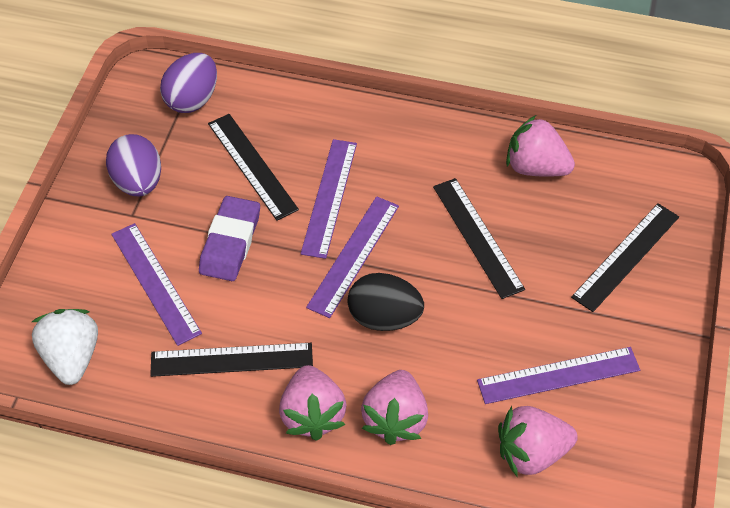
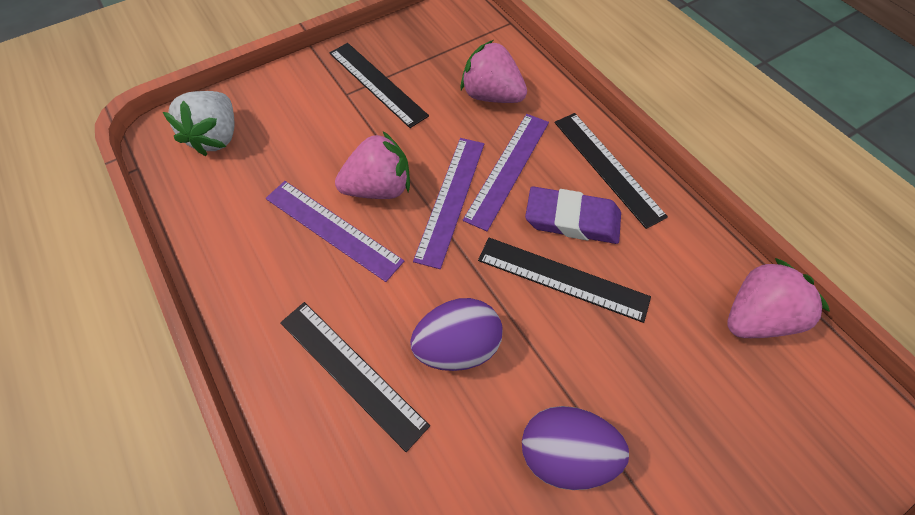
black egg: 1 -> 0
pink strawberry: 4 -> 3
purple ruler: 4 -> 3

